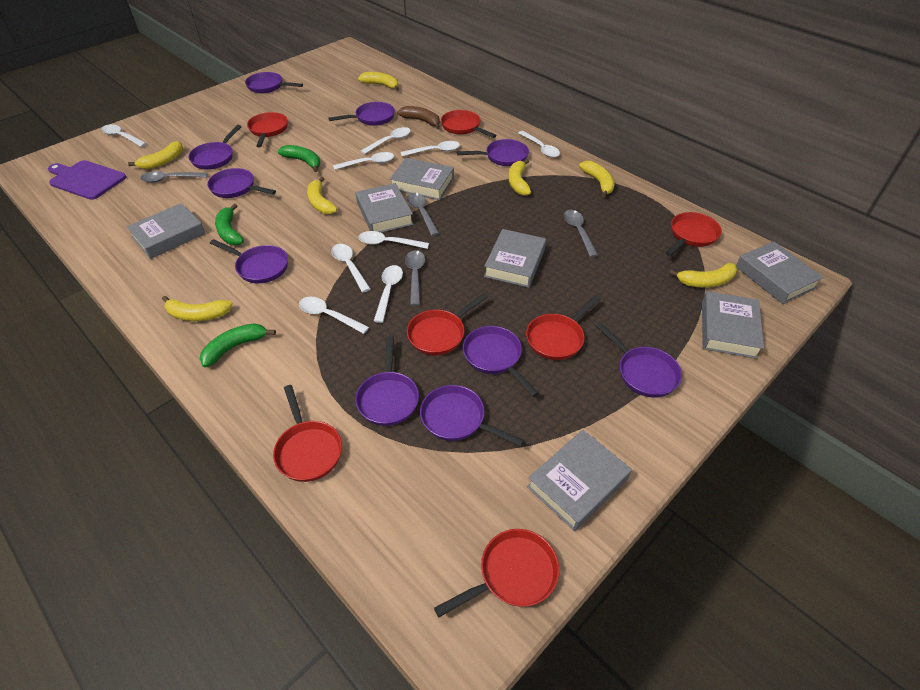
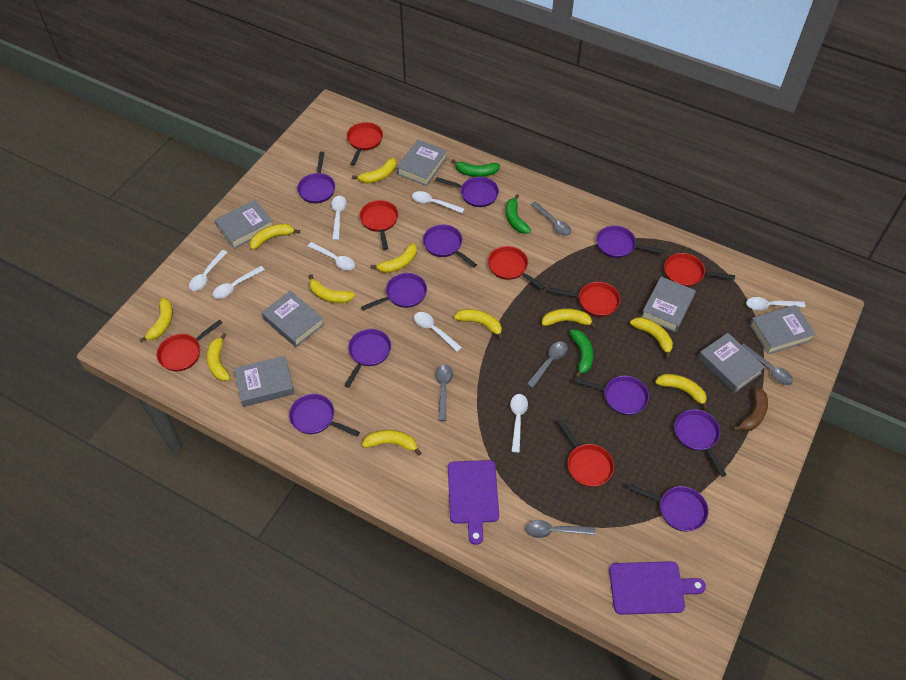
grey spoon: 4 -> 5
purple cutting board: 1 -> 2
white spoon: 9 -> 8
yellow banana: 7 -> 11

